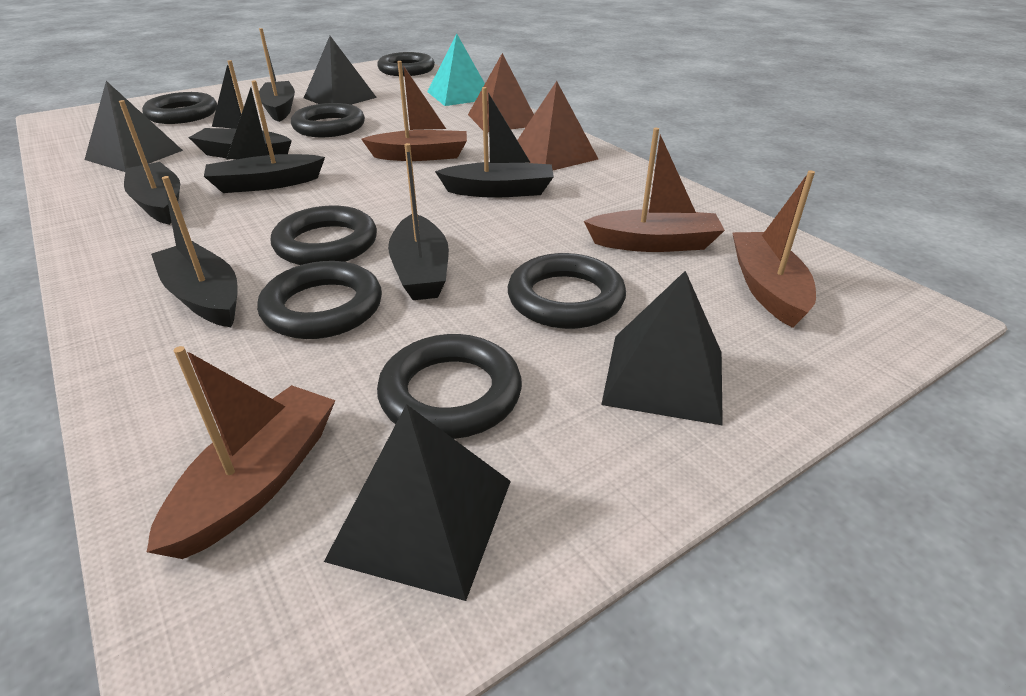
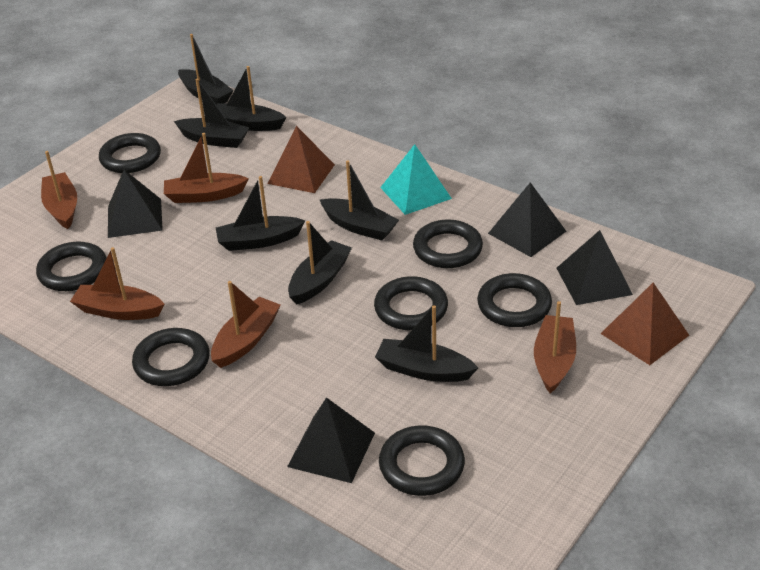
brown boat: 4 -> 5

